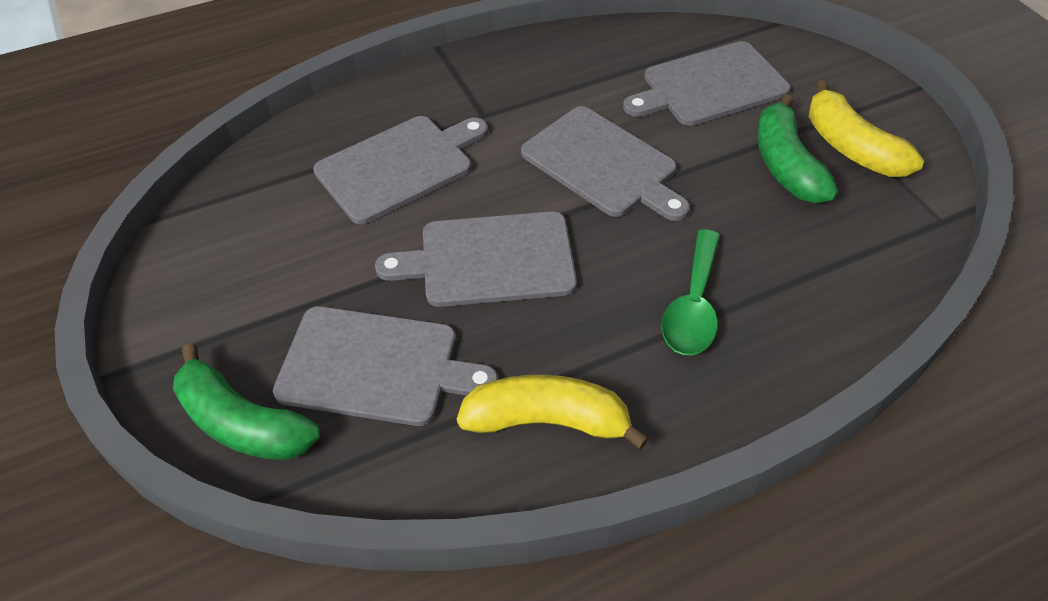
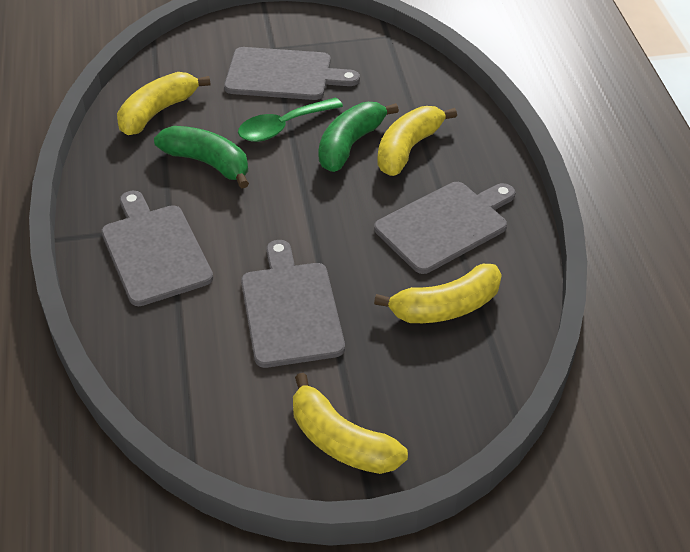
grey cutting board: 5 -> 4
yellow banana: 2 -> 4

